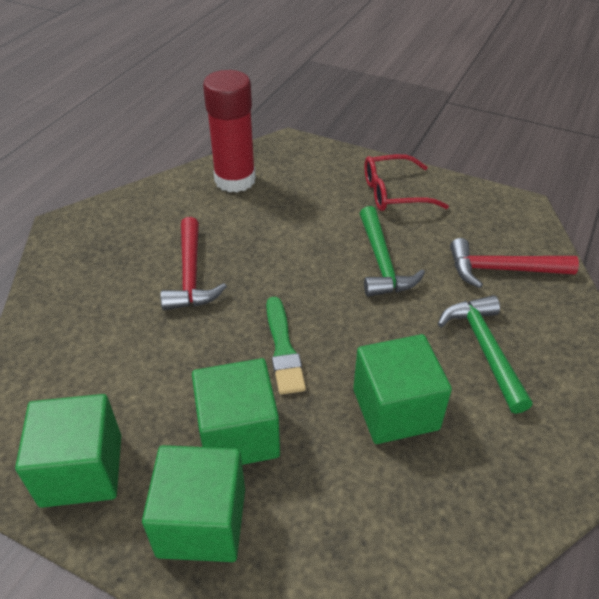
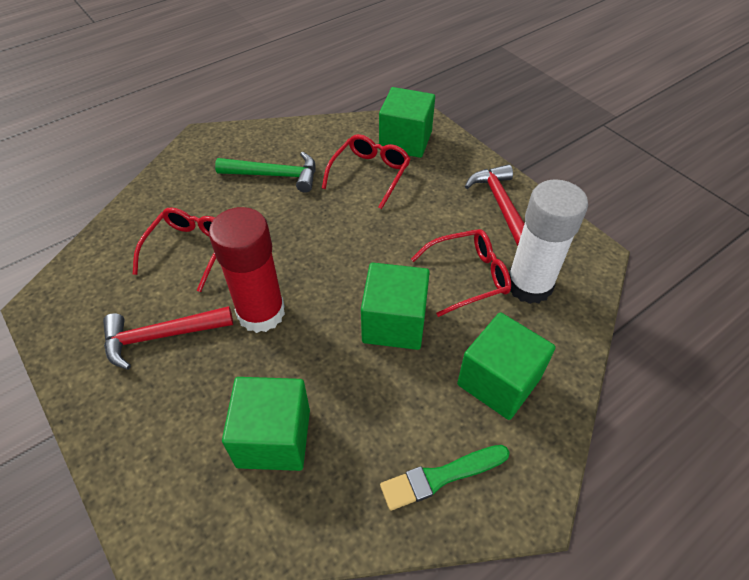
green hammer: 2 -> 1
red glasses: 1 -> 3
white glue stick: 0 -> 1

